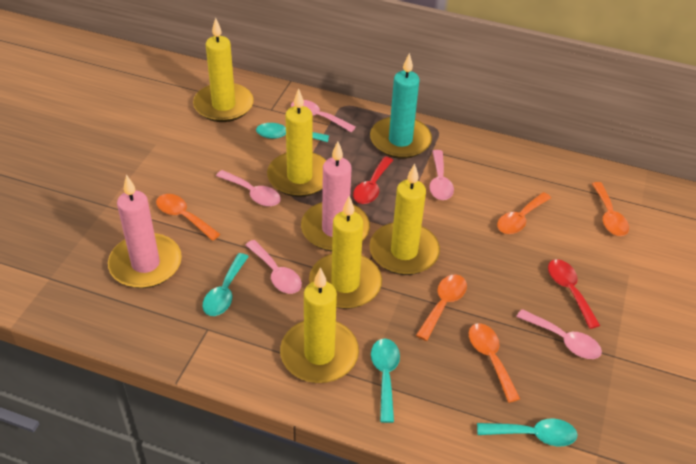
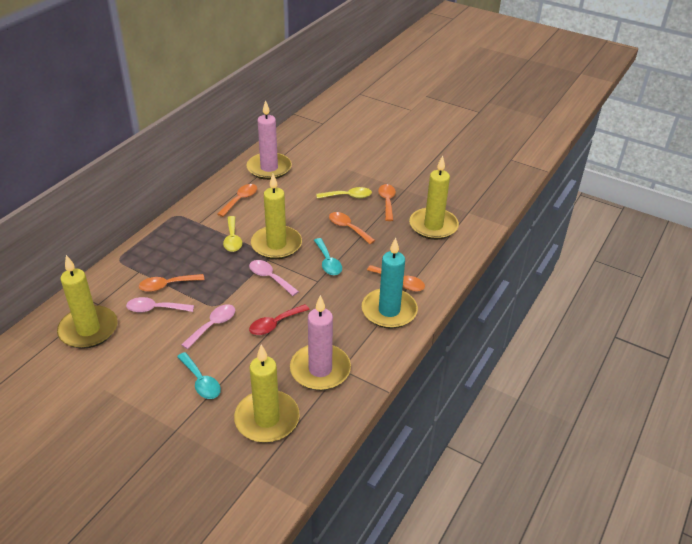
pink spoon: 5 -> 3
red spoon: 2 -> 1
turquoise spoon: 4 -> 2
yellow candle: 5 -> 4
yellow spoon: 0 -> 2

